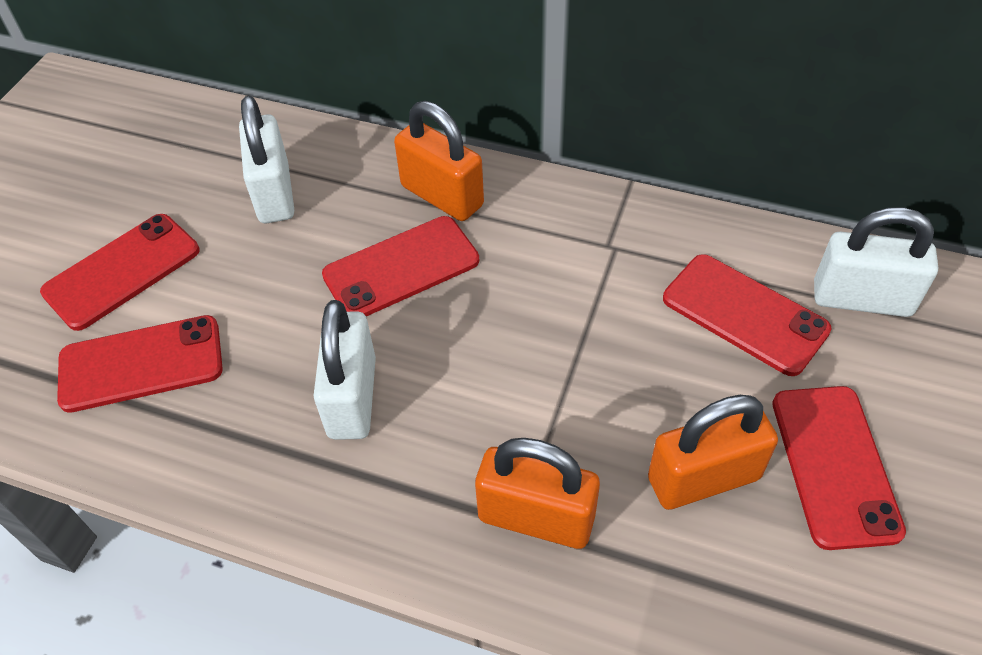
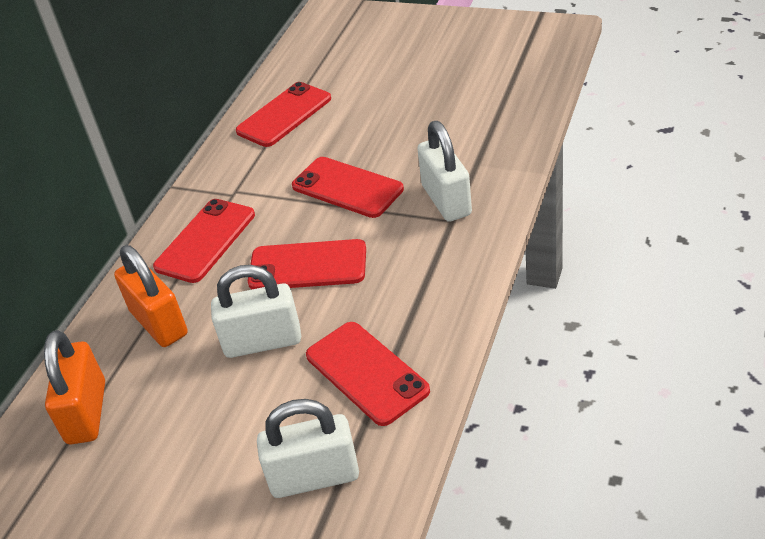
orange padlock: 3 -> 2

